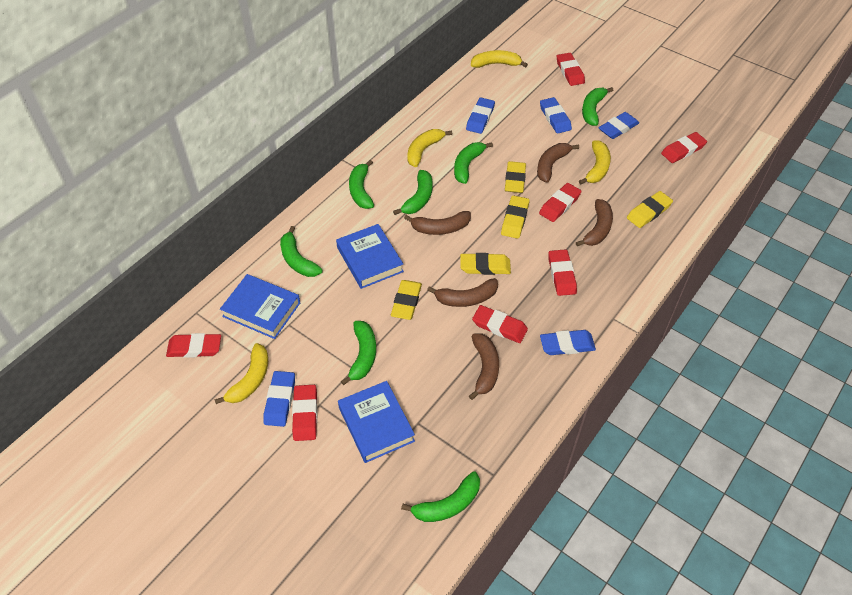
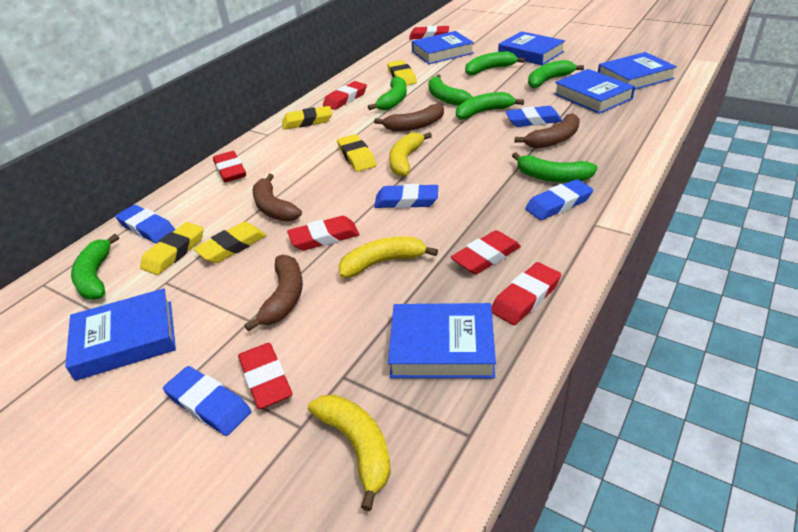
blue book: 3 -> 6
brown banana: 5 -> 4
yellow banana: 4 -> 3

